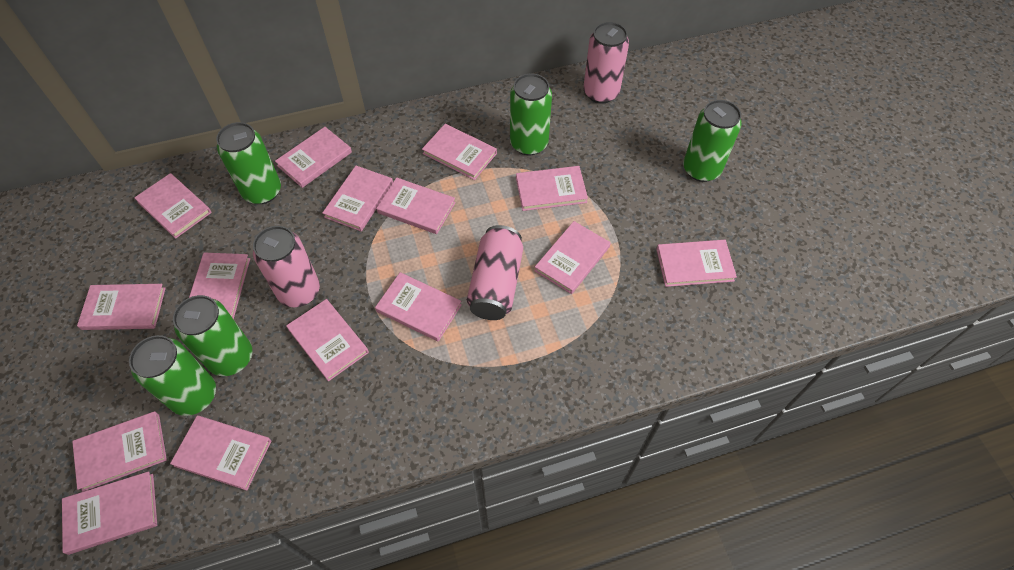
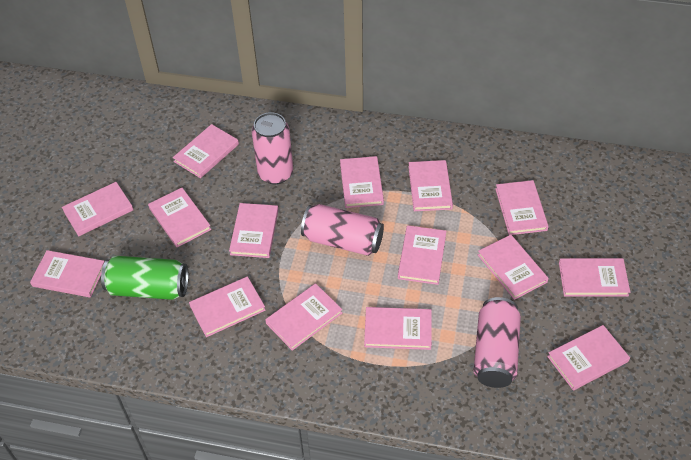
green can: 5 -> 1

